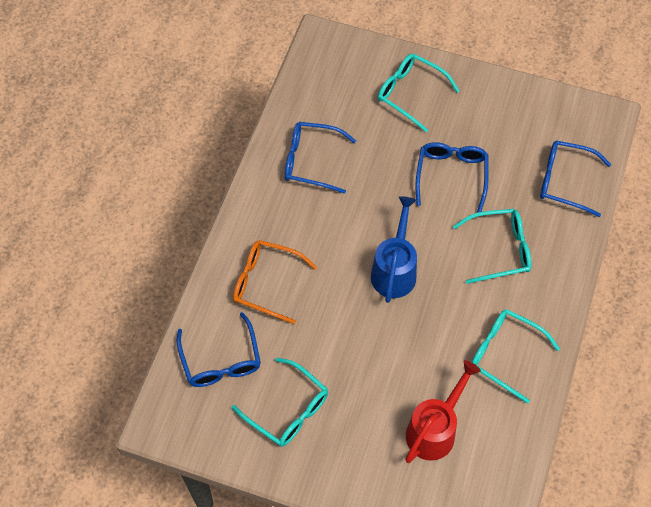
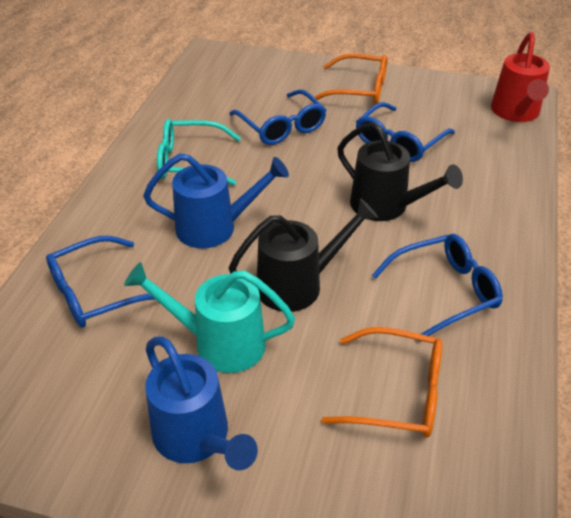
black watering can: 0 -> 2
blue watering can: 1 -> 2
orange glasses: 1 -> 2
turquoise glasses: 4 -> 1
turquoise watering can: 0 -> 1

